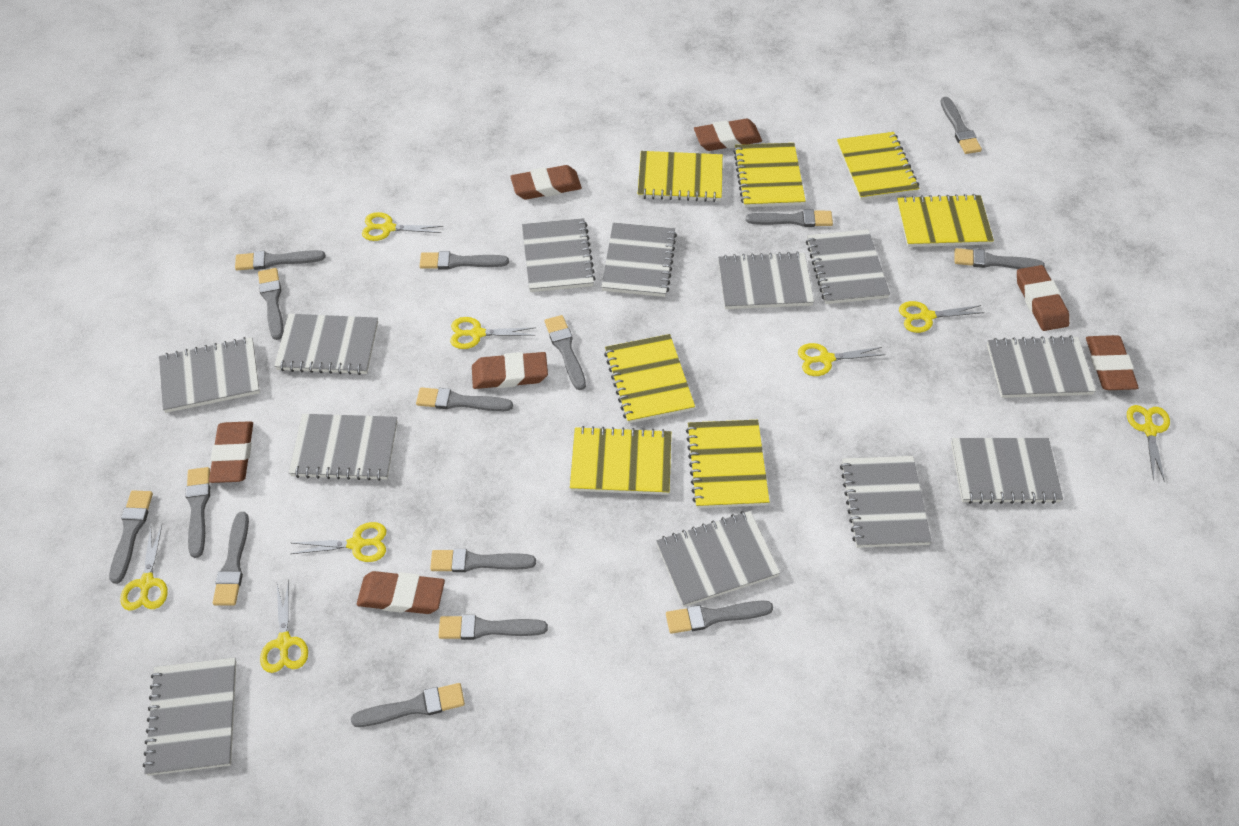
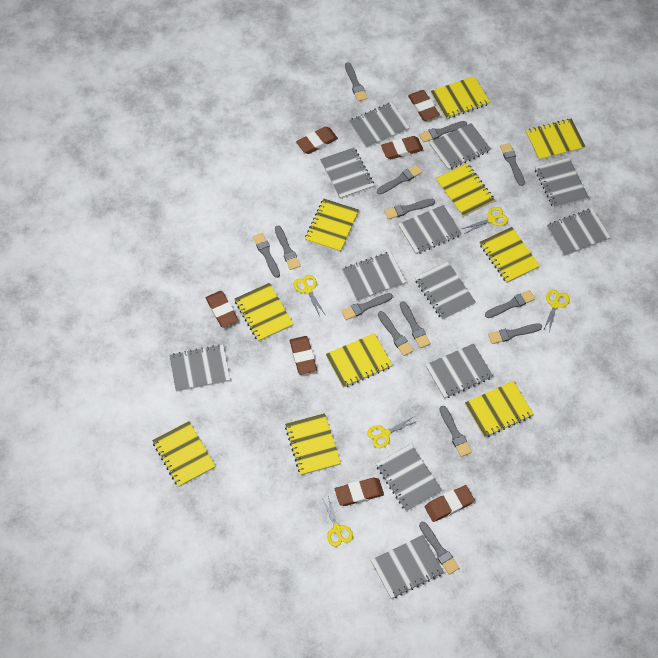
grey brush: 15 -> 14
yellow notebook: 7 -> 10
yellow scissors: 8 -> 5

